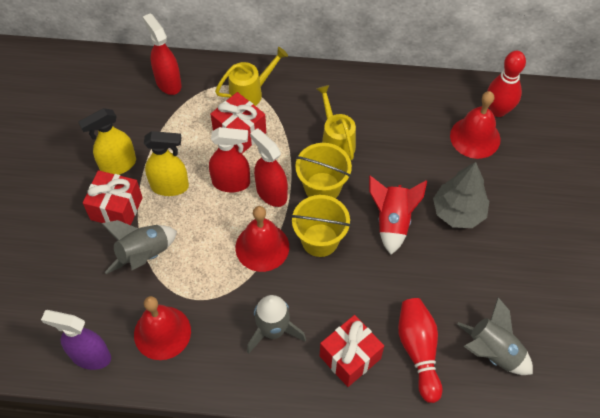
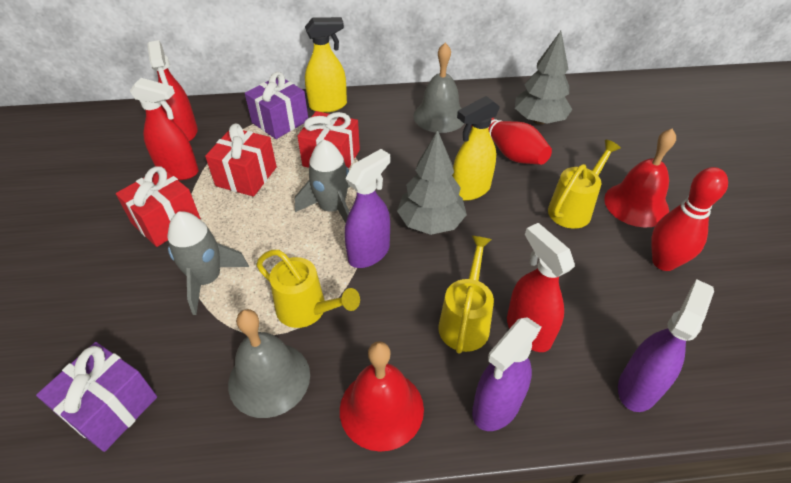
grey bell: 0 -> 2
grey rocket: 3 -> 2
grey tree: 1 -> 2
purple gift: 0 -> 2
purple spray bottle: 1 -> 3
red bell: 3 -> 2
red rocket: 1 -> 0
yellow bucket: 2 -> 0
yellow watering can: 2 -> 3

